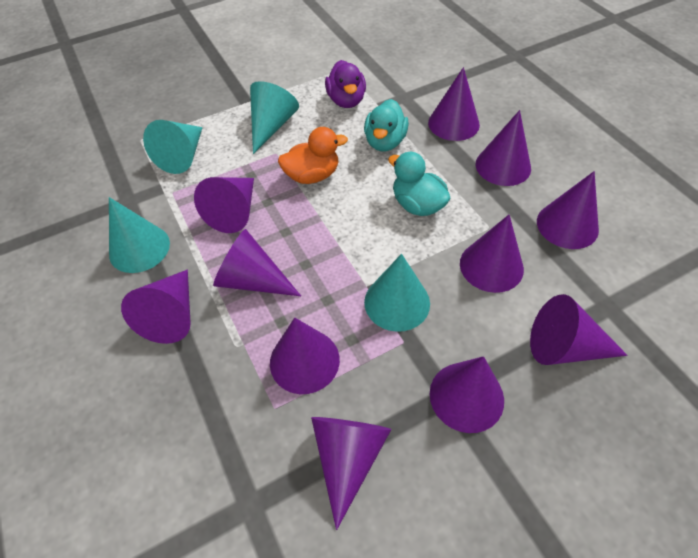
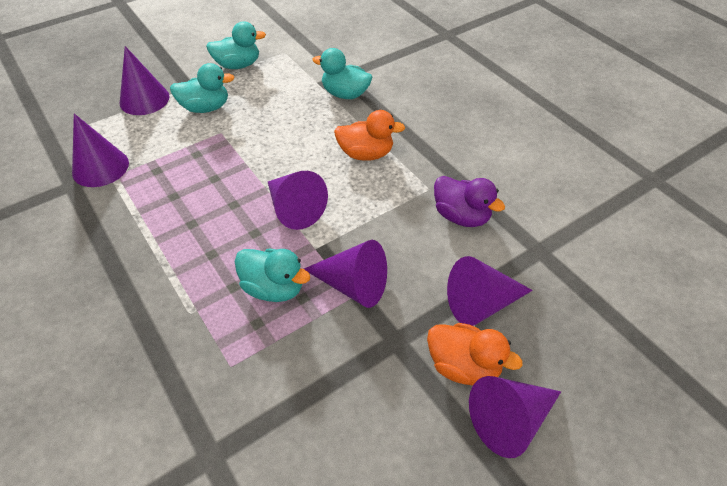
orange duck: 1 -> 2
purple cone: 11 -> 6
turquoise cone: 4 -> 0
turquoise duck: 2 -> 4

